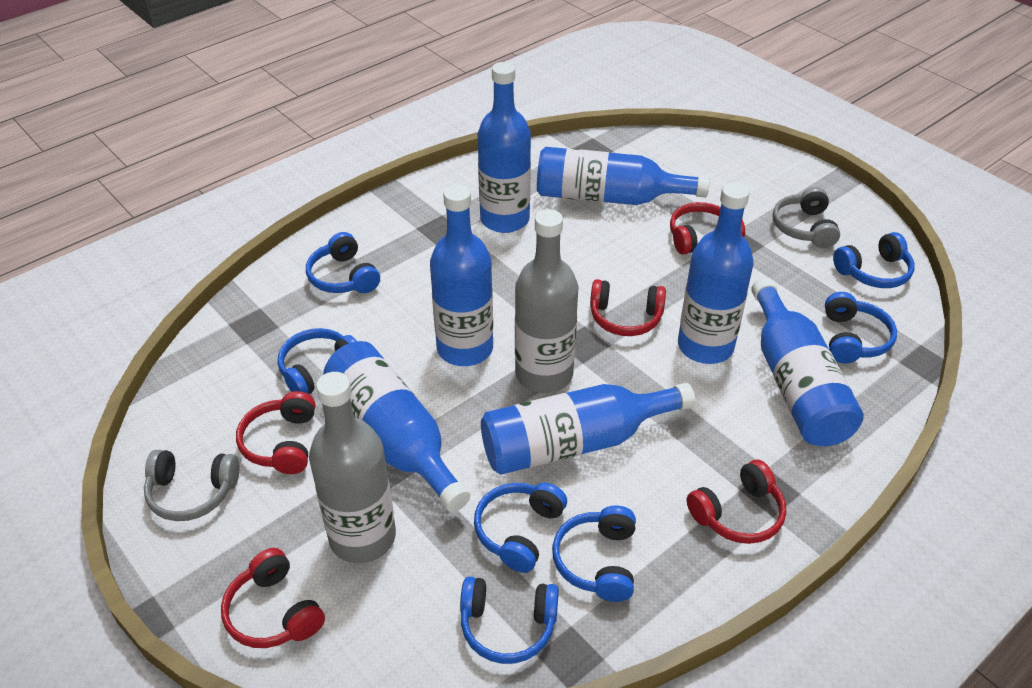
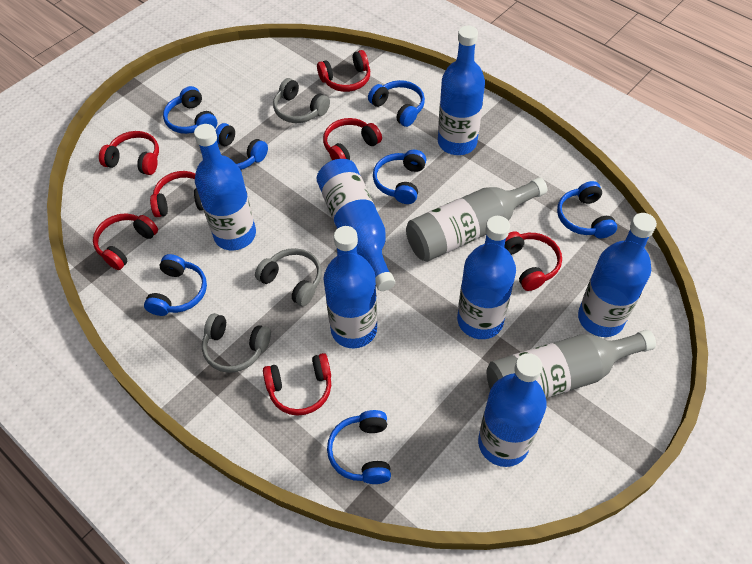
grey headphones: 2 -> 3
red headphones: 5 -> 7

